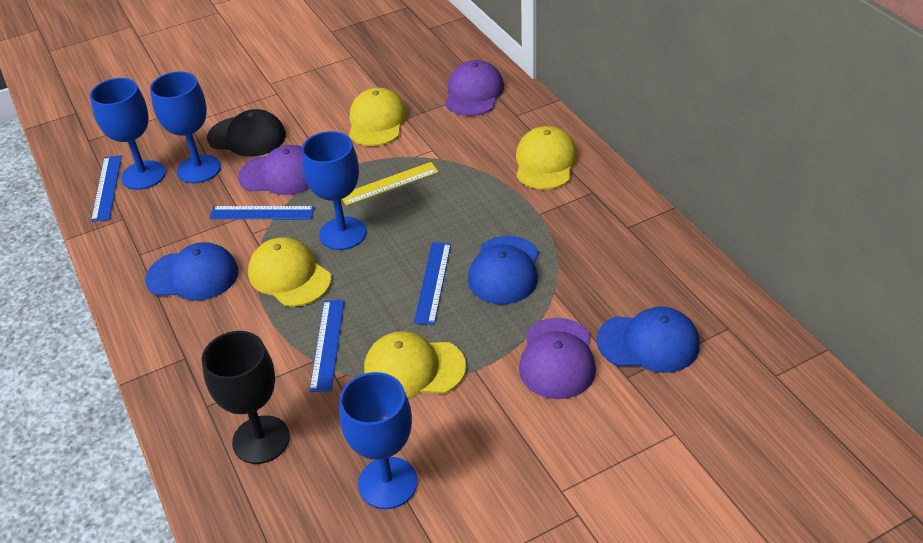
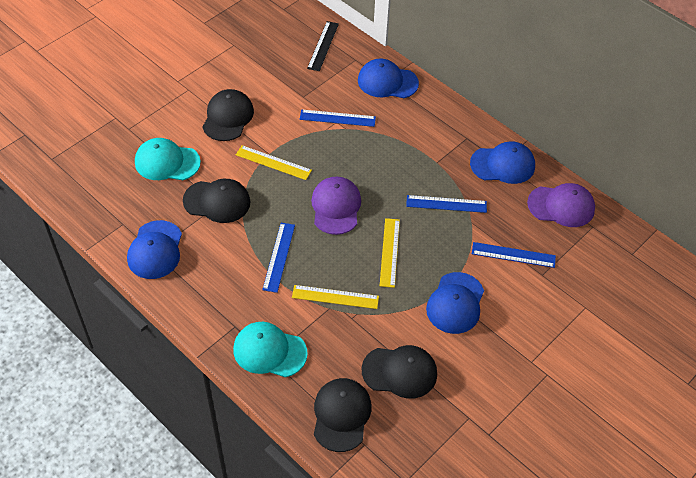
black cap: 1 -> 4
black goblet: 1 -> 0
black ruler: 0 -> 1
blue cap: 3 -> 4
blue goblet: 4 -> 0
purple cap: 3 -> 2
turquoise cap: 0 -> 2
yellow cap: 4 -> 0
yellow ruler: 1 -> 3

